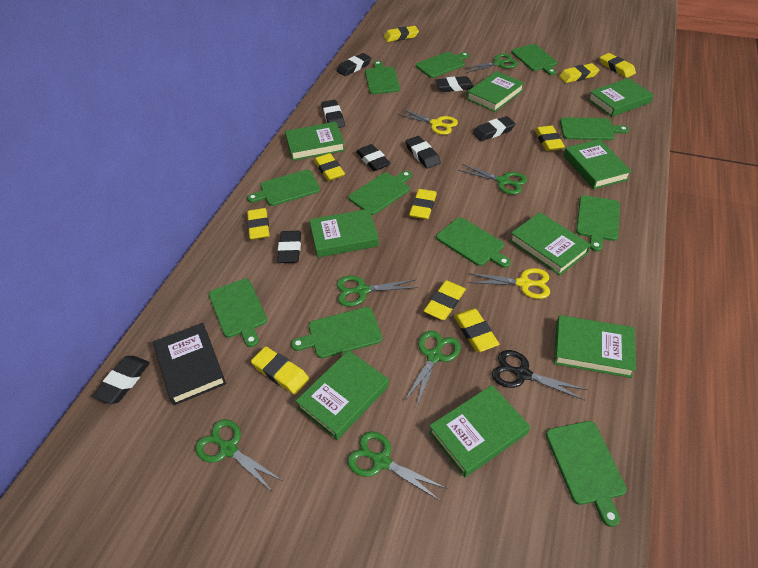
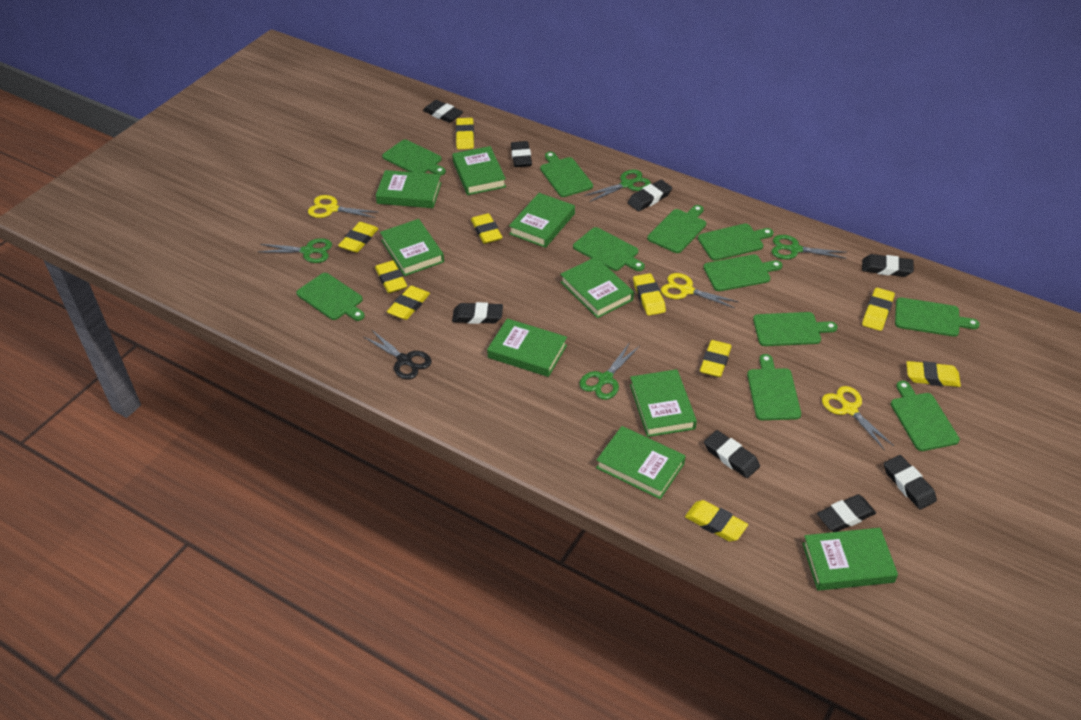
black book: 1 -> 0
green scissors: 6 -> 4
yellow scissors: 2 -> 3

